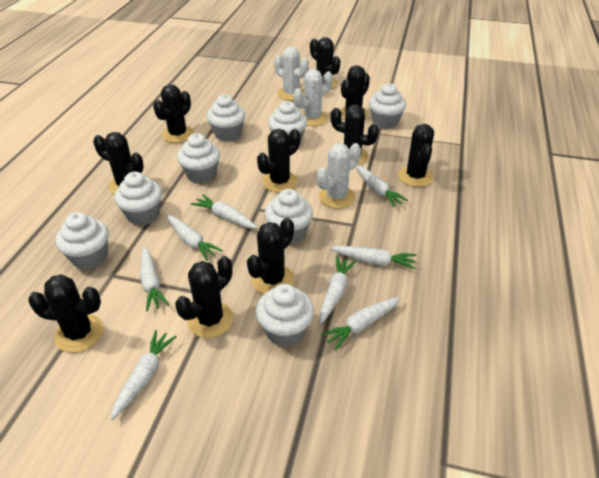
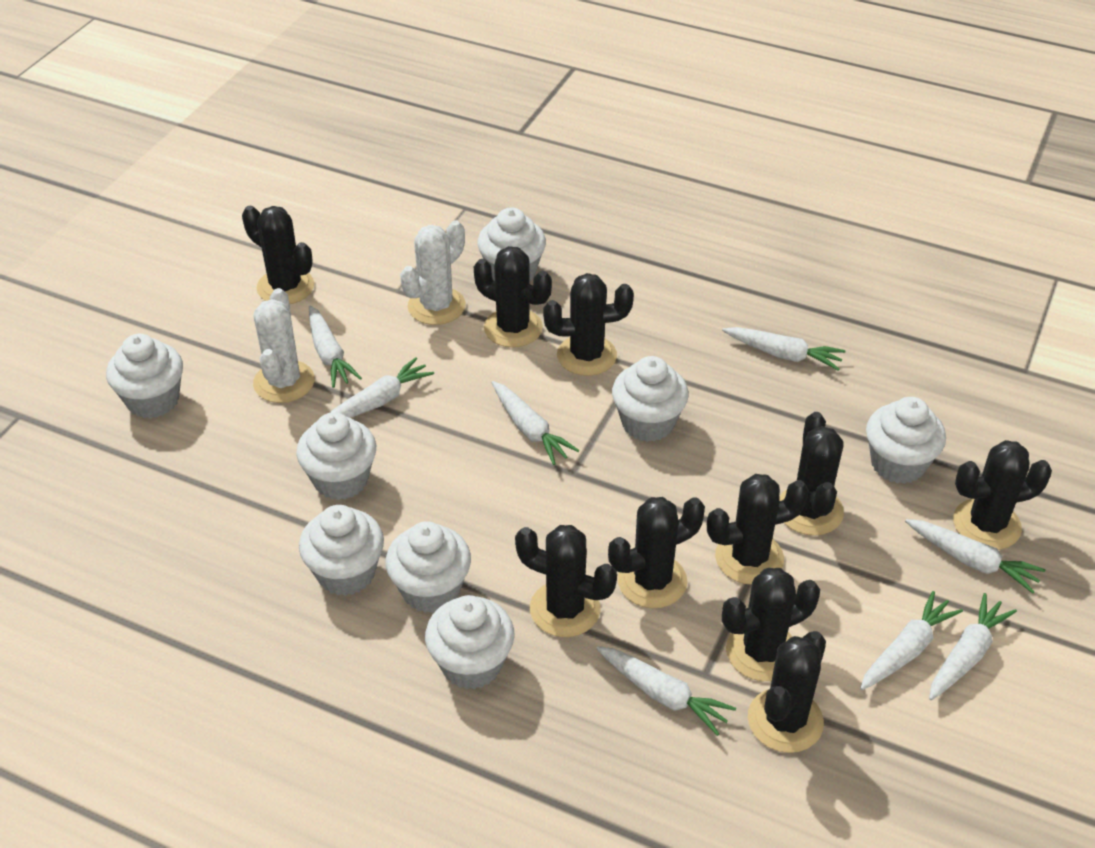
white cactus: 3 -> 2

